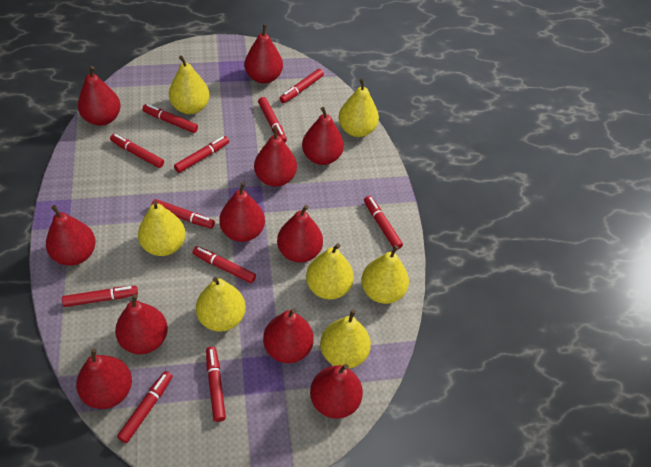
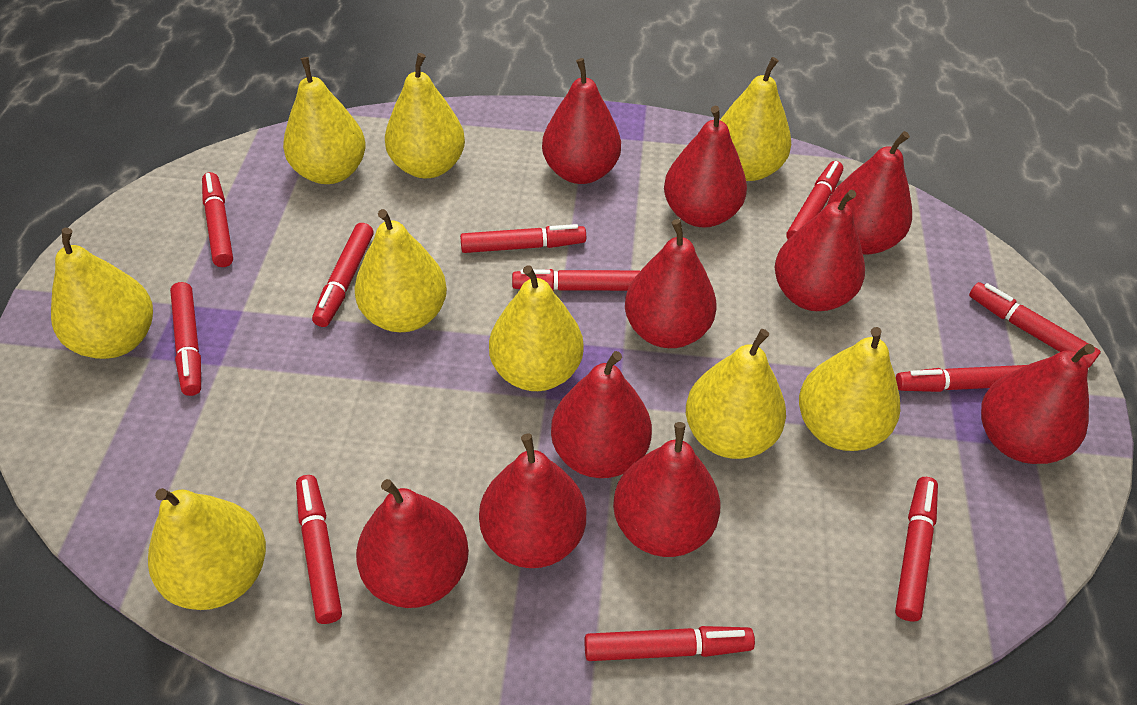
red pear: 11 -> 10
yellow pear: 7 -> 9

